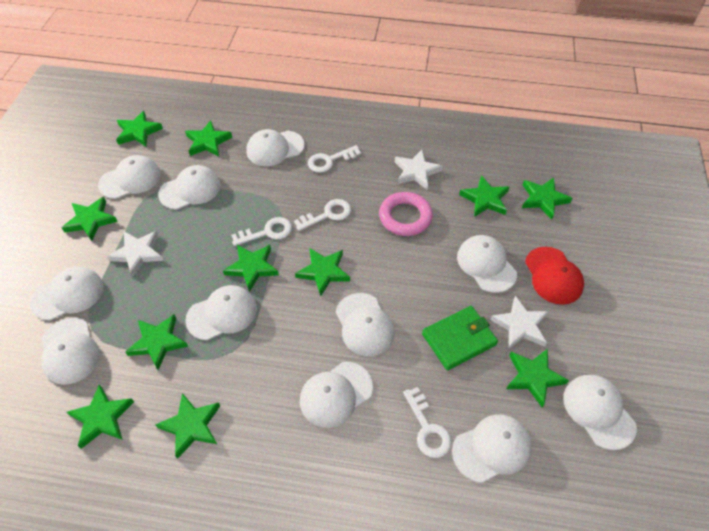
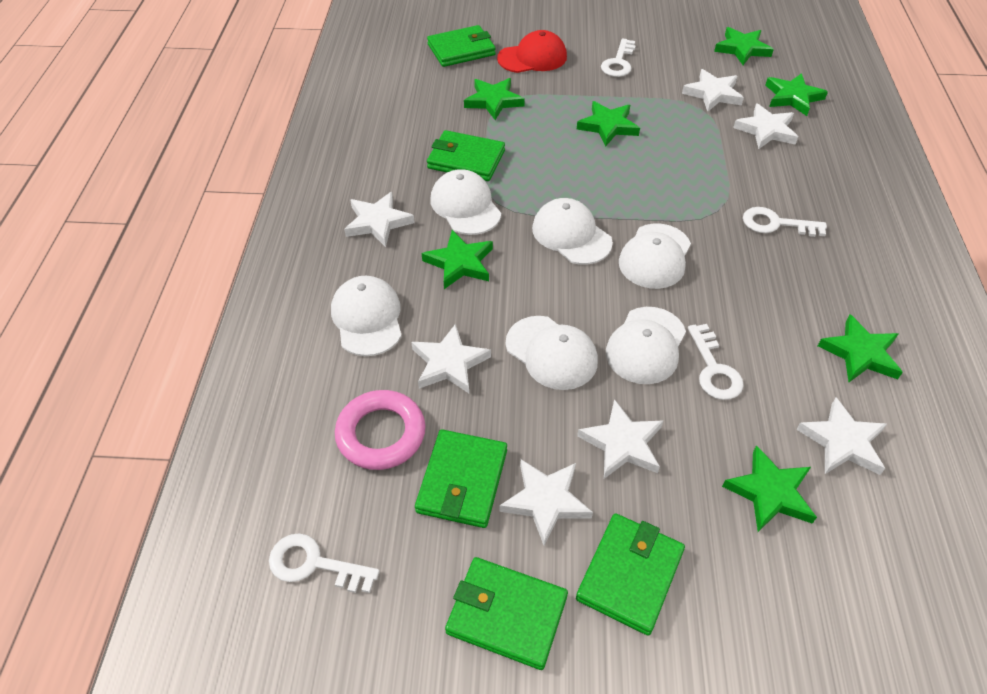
green star: 11 -> 7
green wallet: 1 -> 5
white cap: 11 -> 6
white star: 3 -> 7

